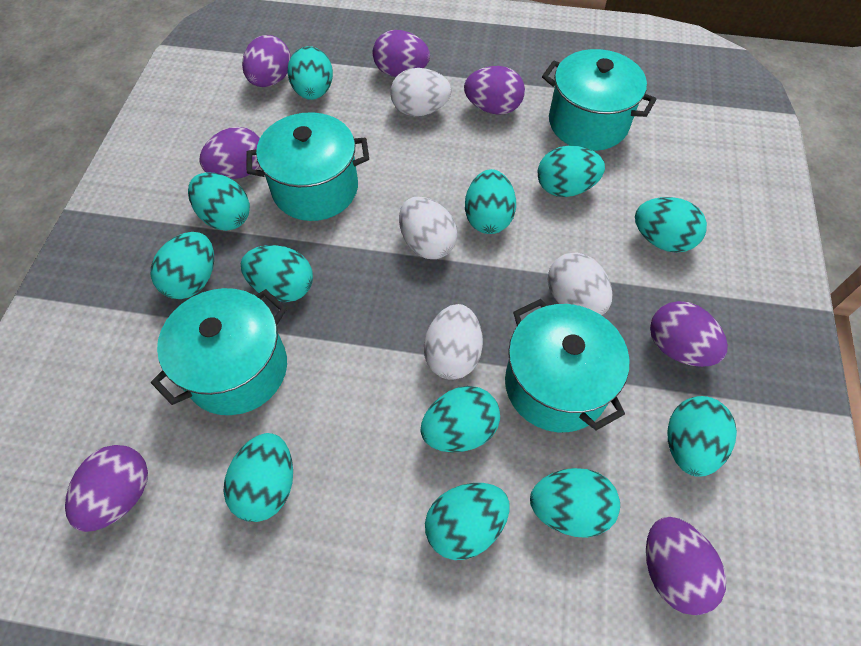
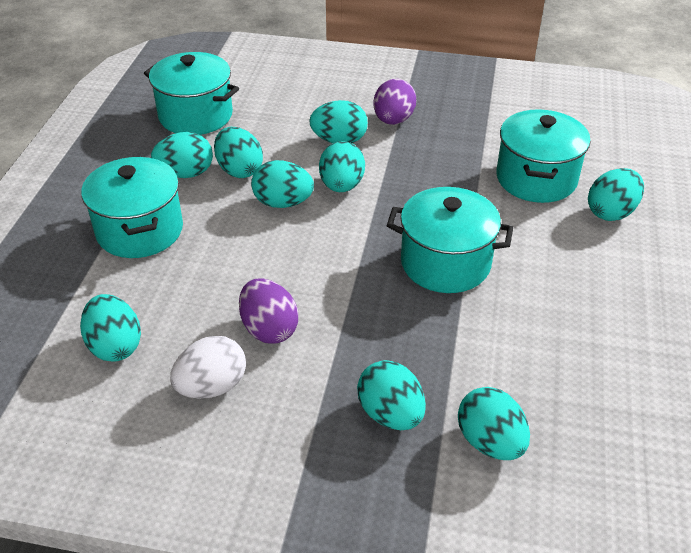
purple egg: 7 -> 2
turquoise egg: 12 -> 9
white egg: 4 -> 1

